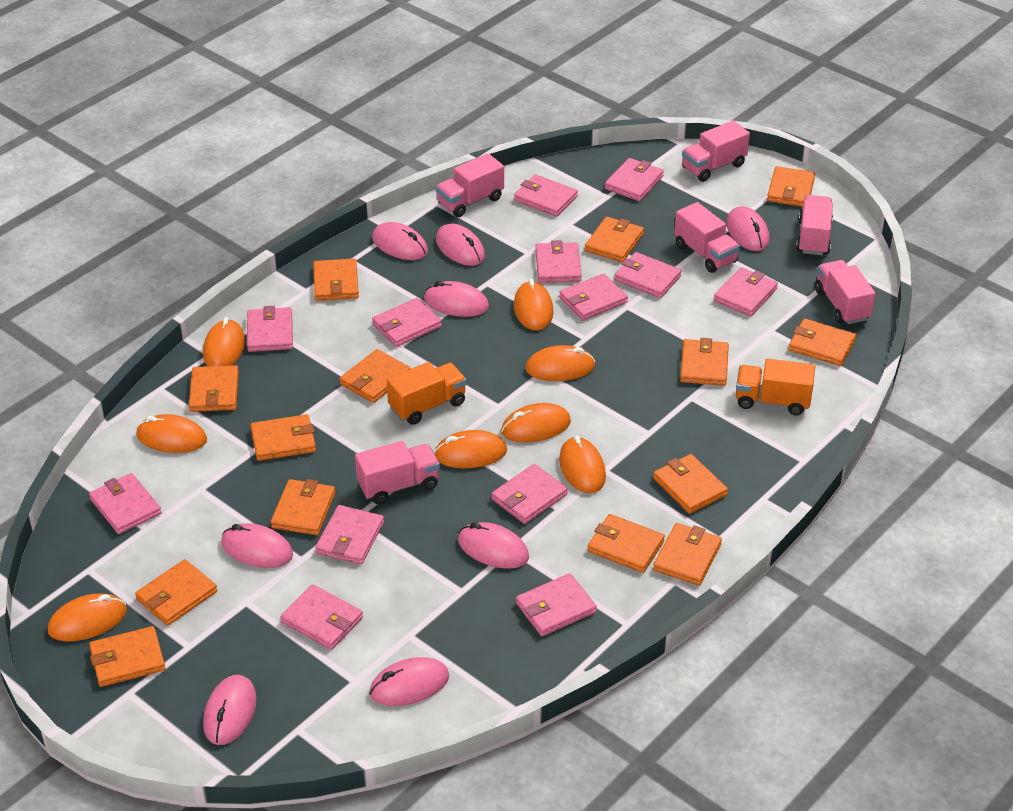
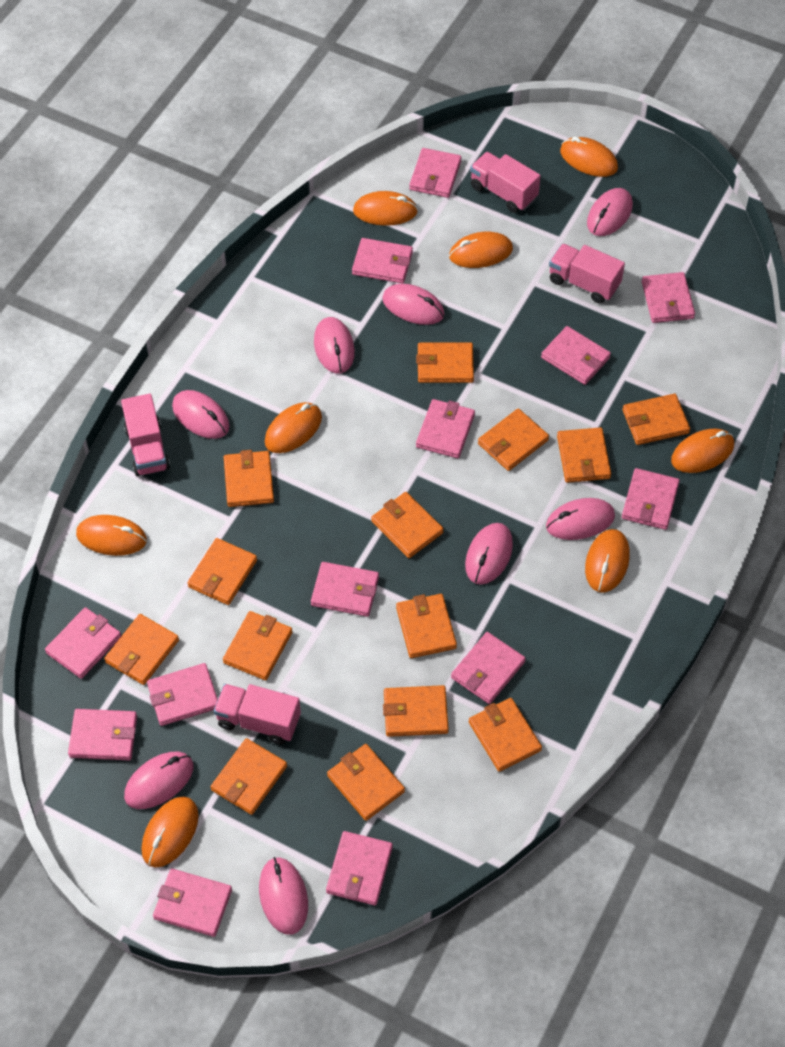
orange truck: 2 -> 0
pink truck: 6 -> 4

